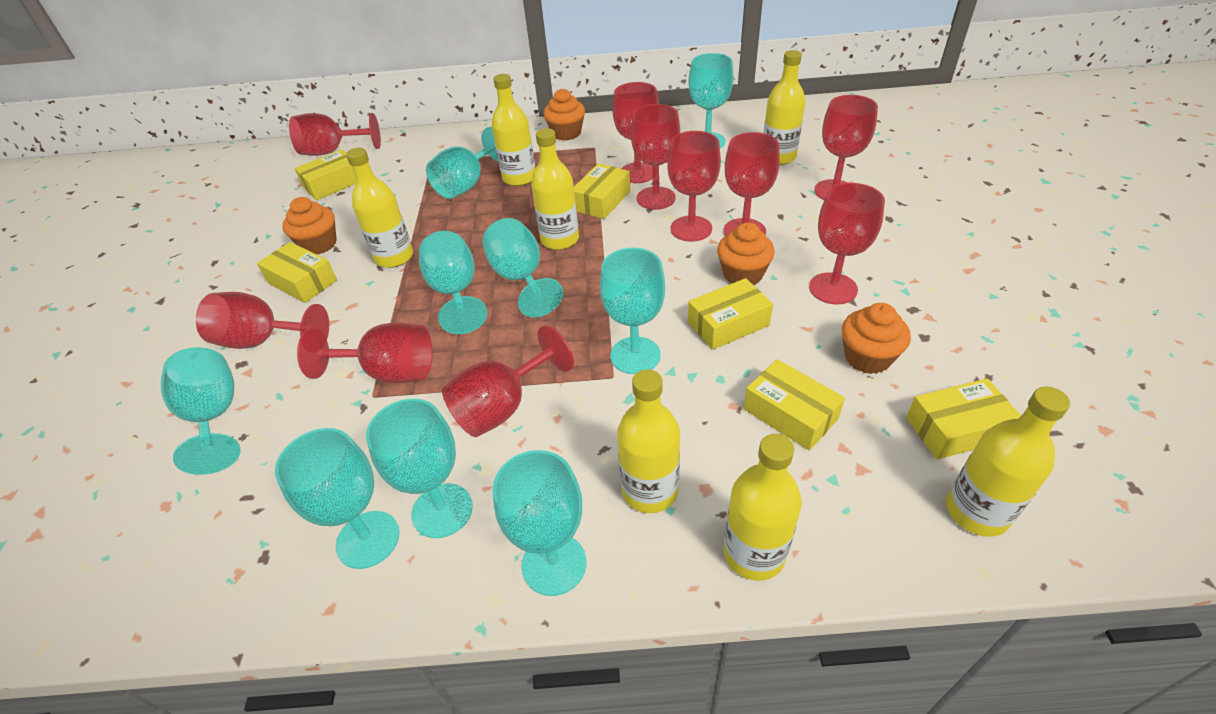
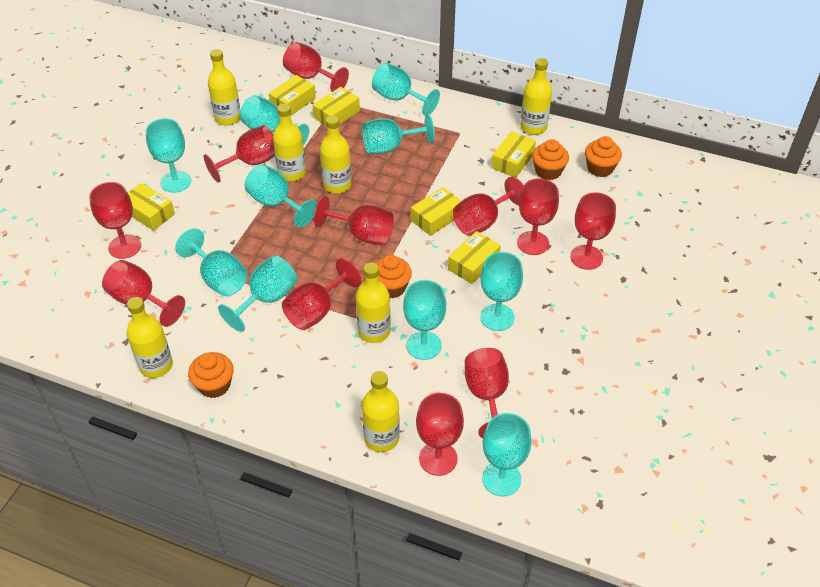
red goblet: 10 -> 11
turquoise goblet: 9 -> 10

